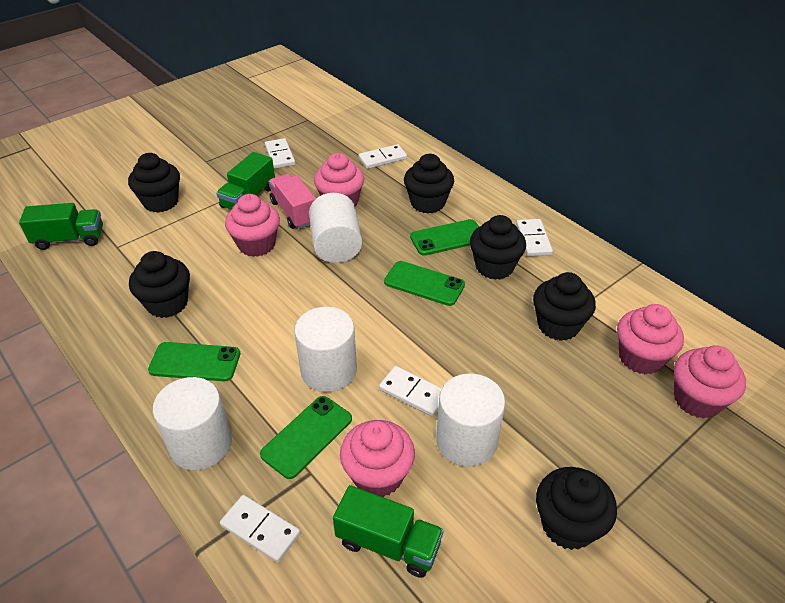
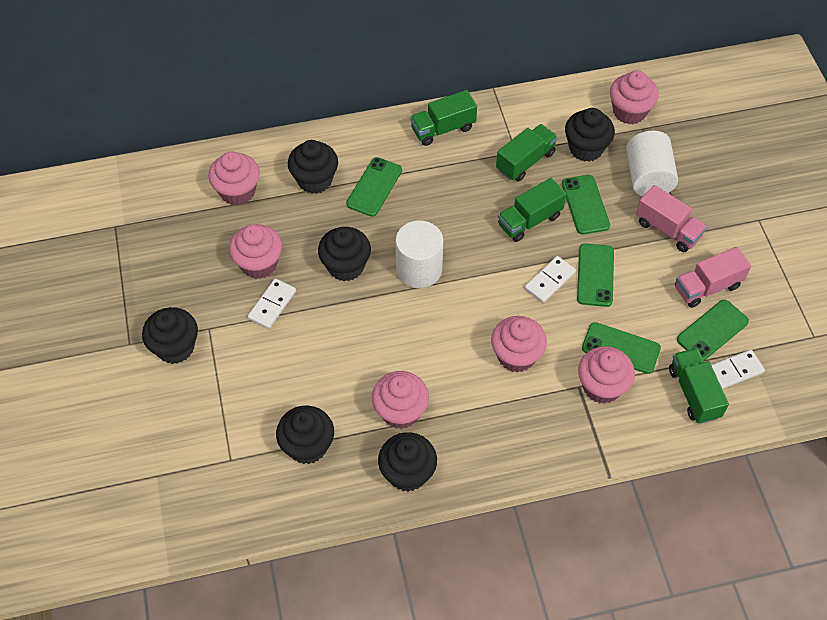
green phone: 4 -> 5
green truck: 3 -> 4
pink cupcake: 5 -> 6
pink truck: 1 -> 2
white cylinder: 4 -> 2
white domino: 5 -> 3

